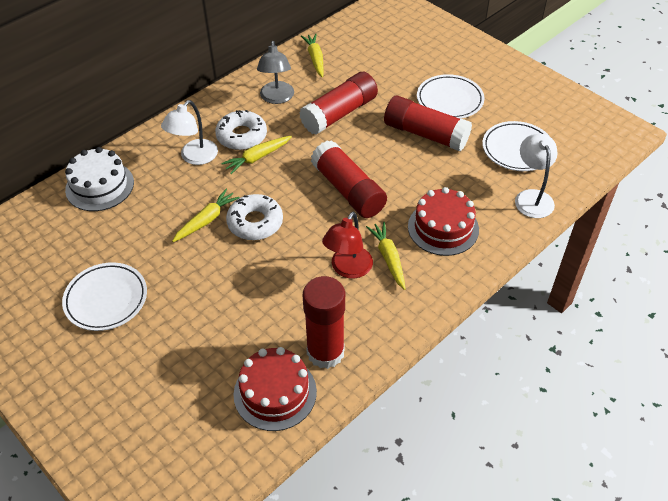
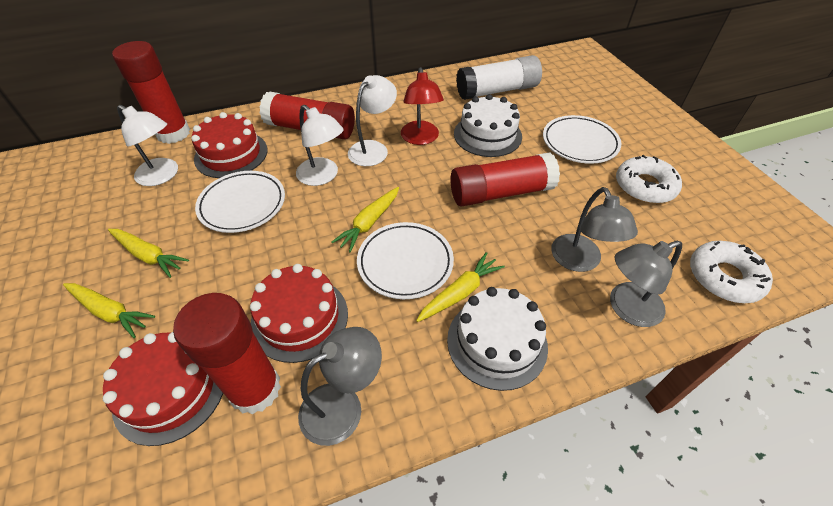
grey lamp: 1 -> 3
red cake: 2 -> 3
white cake: 1 -> 2
white glue stick: 0 -> 1
white lamp: 2 -> 3

